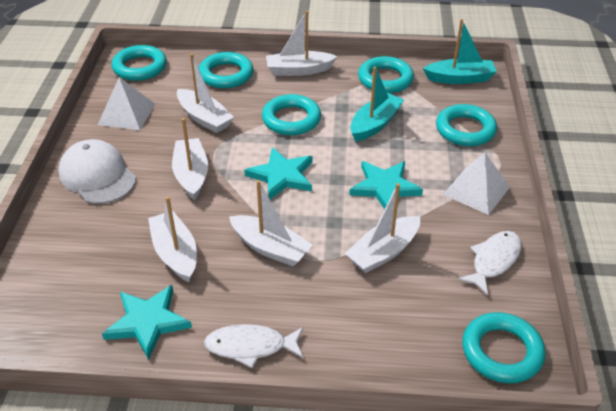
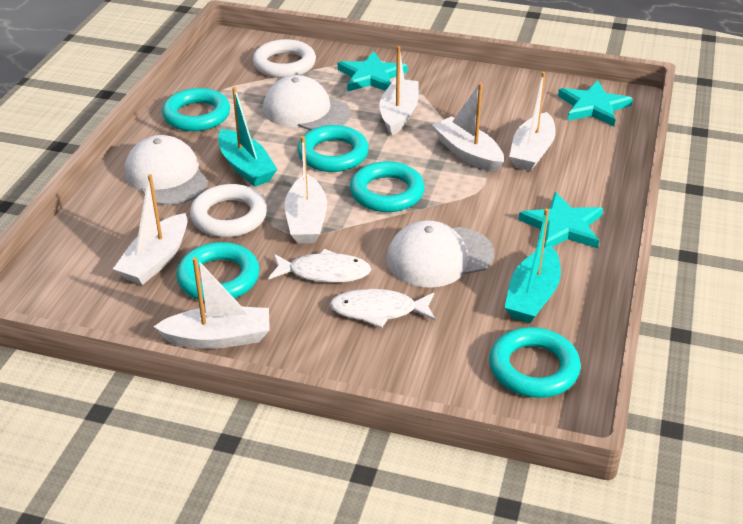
turquoise ring: 6 -> 5
white cap: 1 -> 3
white pyramid: 2 -> 0
white ring: 0 -> 2

